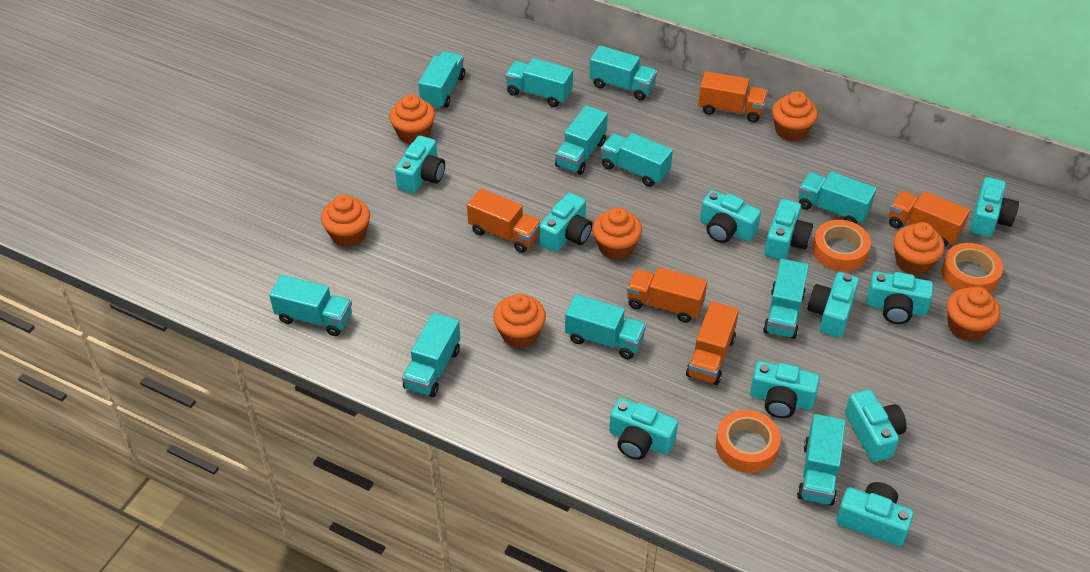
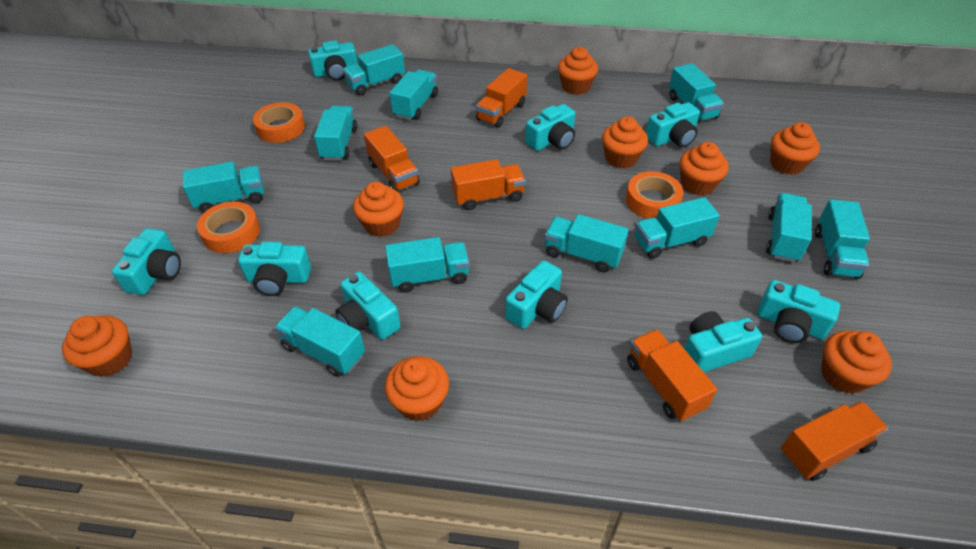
orange cupcake: 7 -> 8
turquoise camera: 11 -> 9

